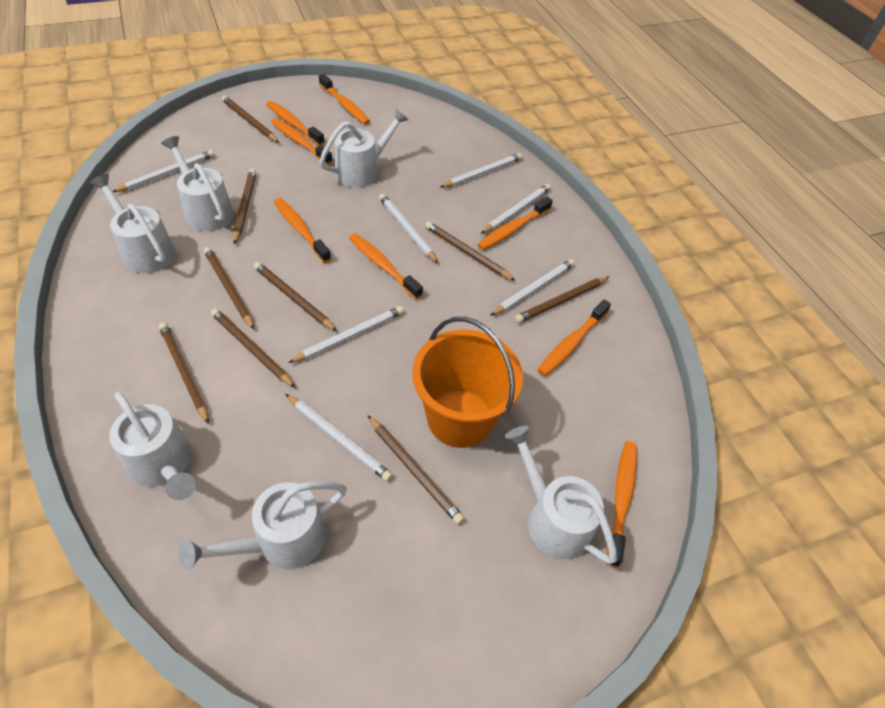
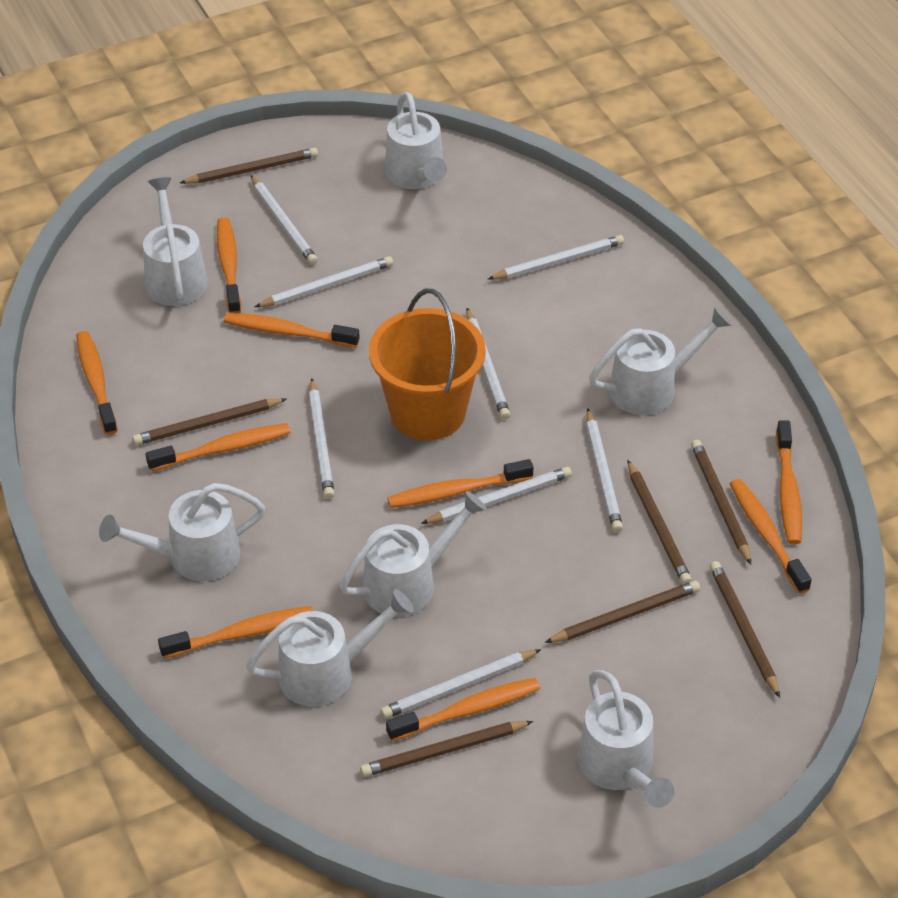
brown pencil: 9 -> 7
orange toothbrush: 8 -> 9
white pencil: 7 -> 8
white watering can: 6 -> 7

